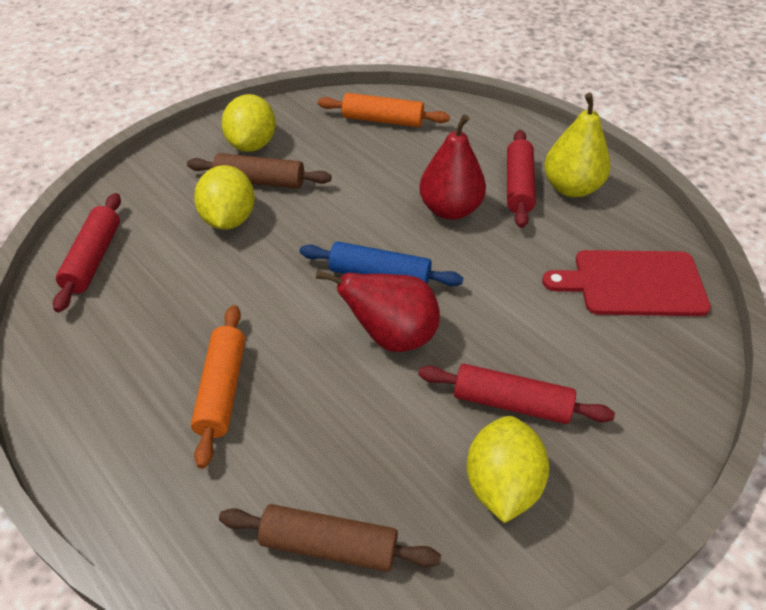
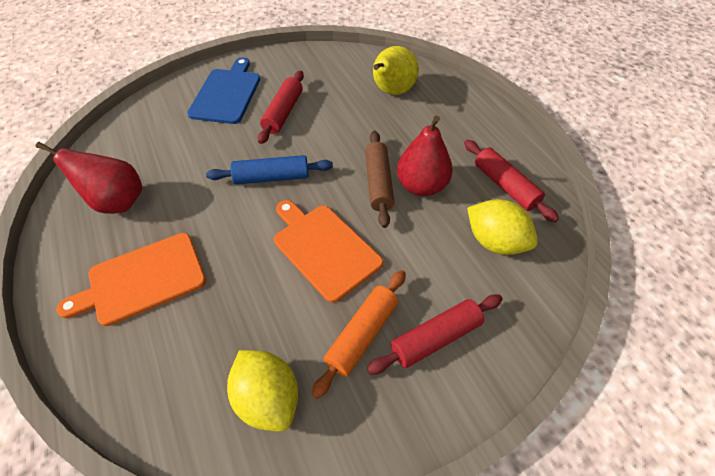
blue cutting board: 0 -> 1
brown rolling pin: 2 -> 1
orange cutting board: 0 -> 2
orange rolling pin: 2 -> 1
red cutting board: 1 -> 0
yellow lemon: 3 -> 2

